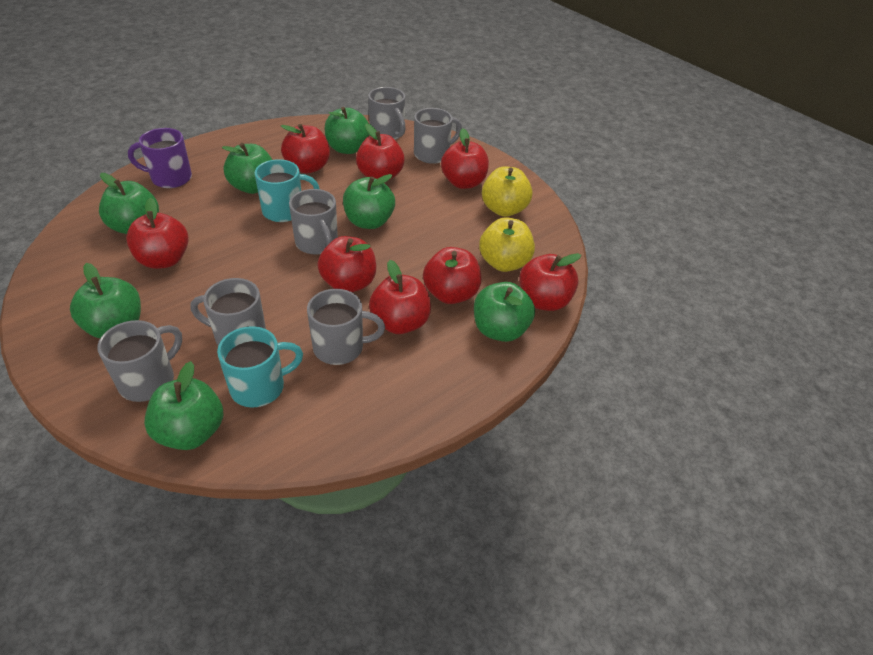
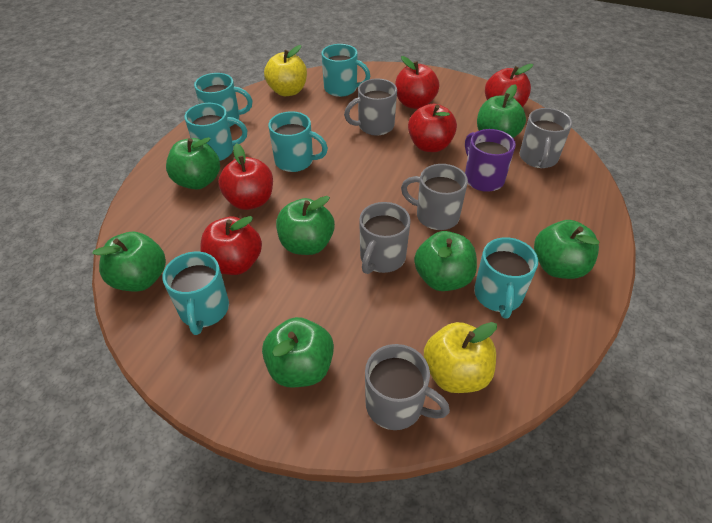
grey mug: 6 -> 5
red apple: 8 -> 5
turquoise mug: 2 -> 6

